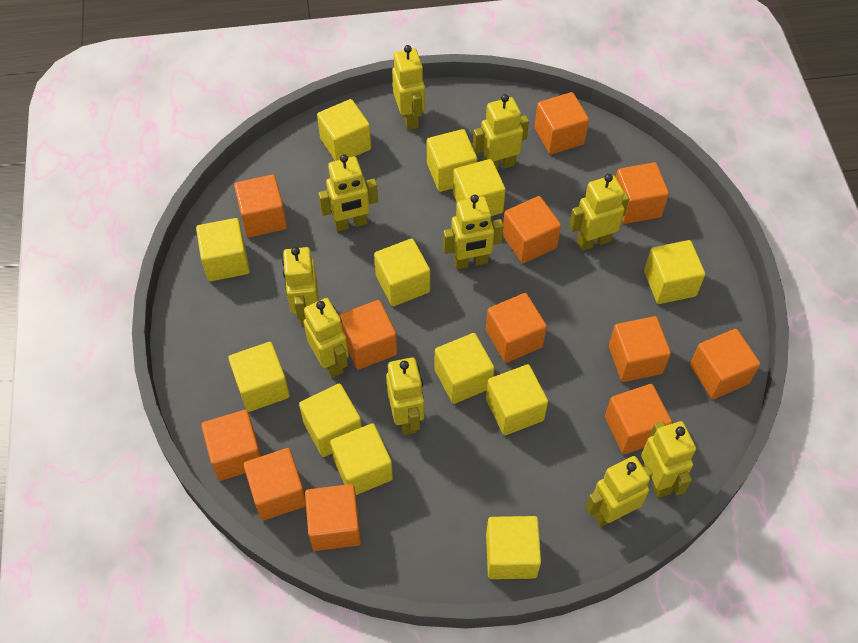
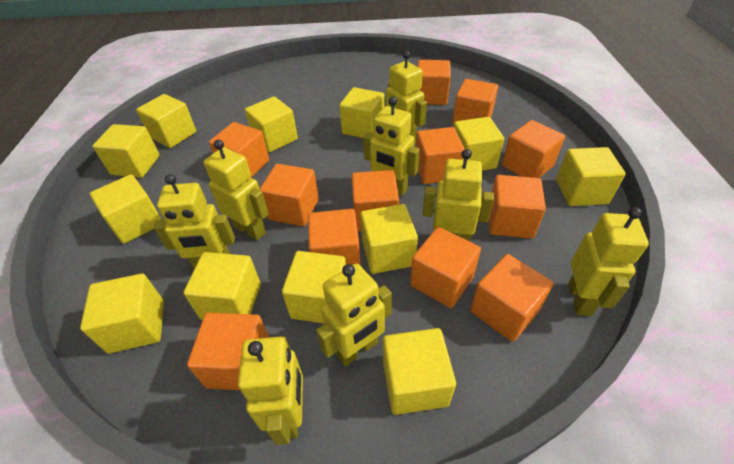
yellow robot: 10 -> 8

